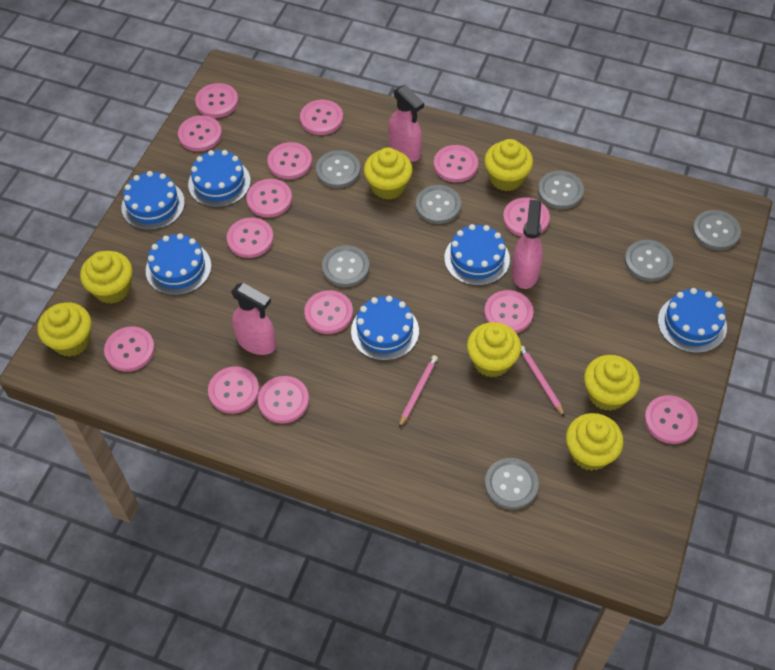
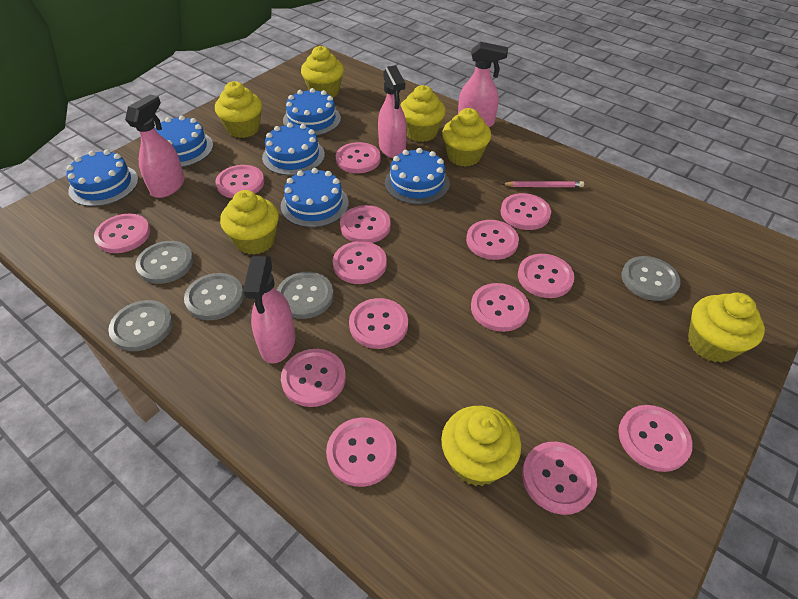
grey button: 7 -> 5
pink pencil: 2 -> 1
pink spray bottle: 3 -> 4

